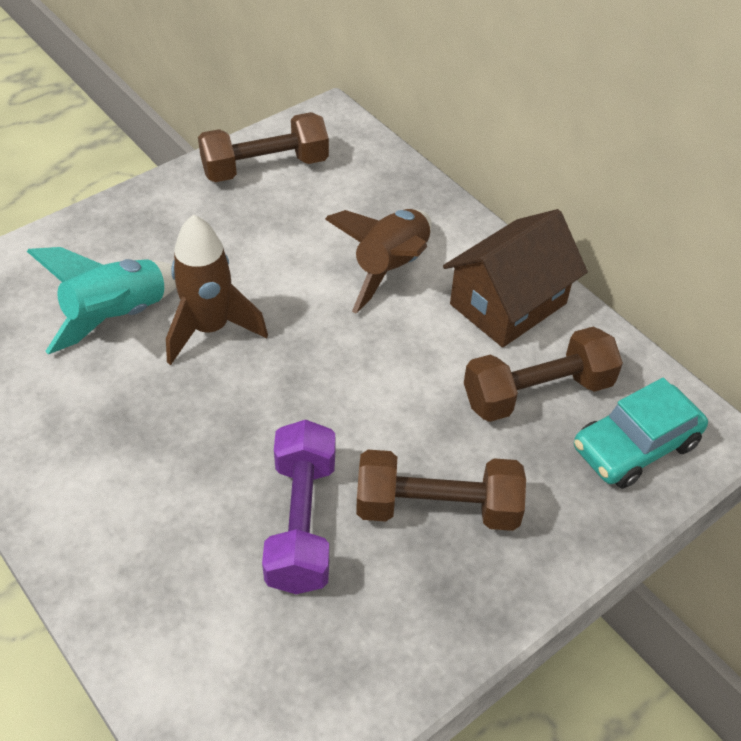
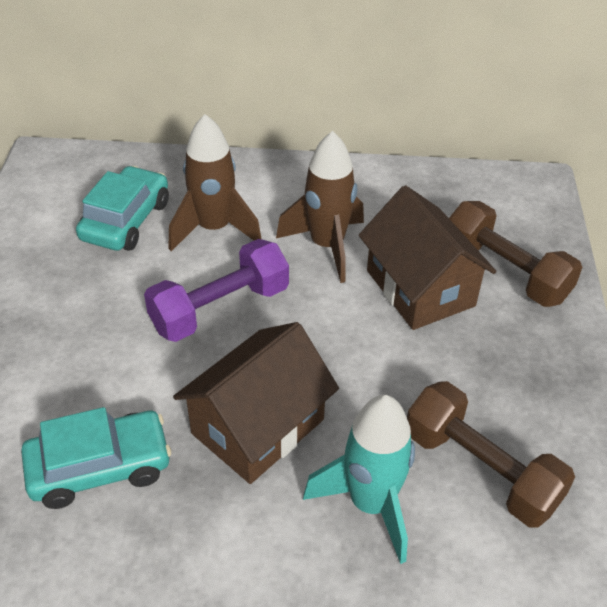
brown dumbbell: 3 -> 2
brown house: 1 -> 2
turquoise car: 1 -> 2

